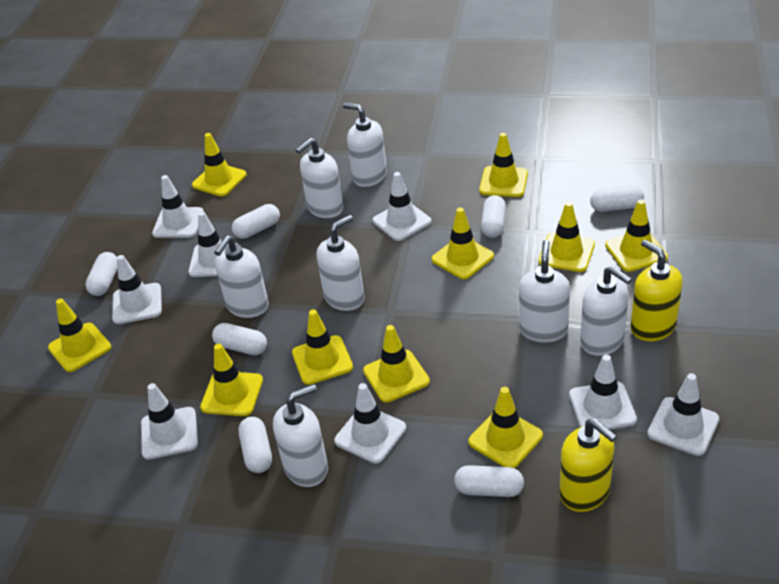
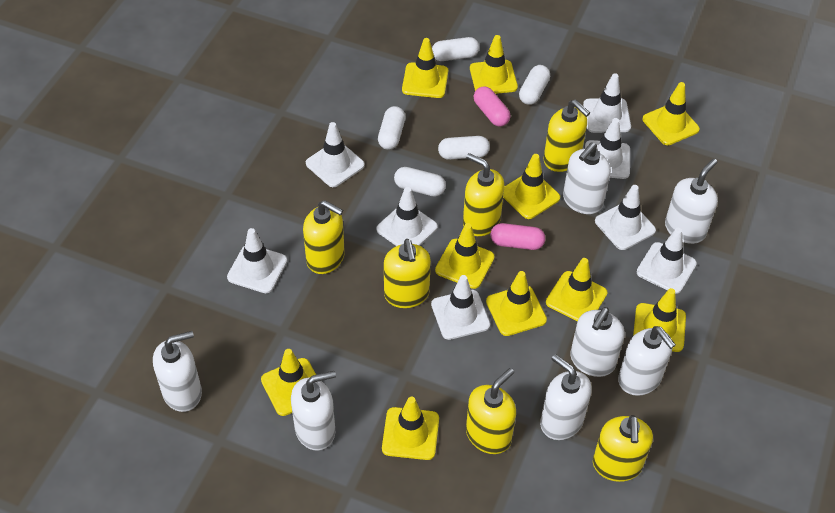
pink capsule: 0 -> 2
white capsule: 7 -> 5
yellow soap dispenser: 2 -> 6

